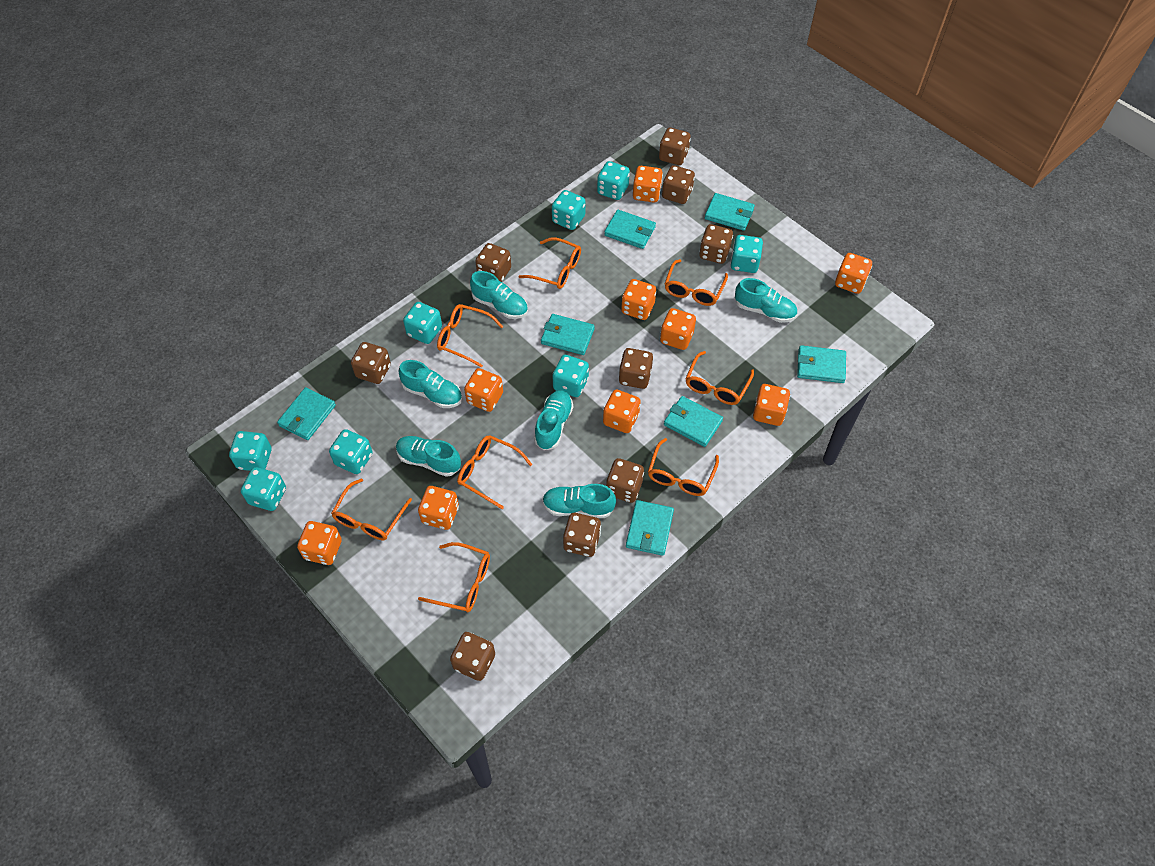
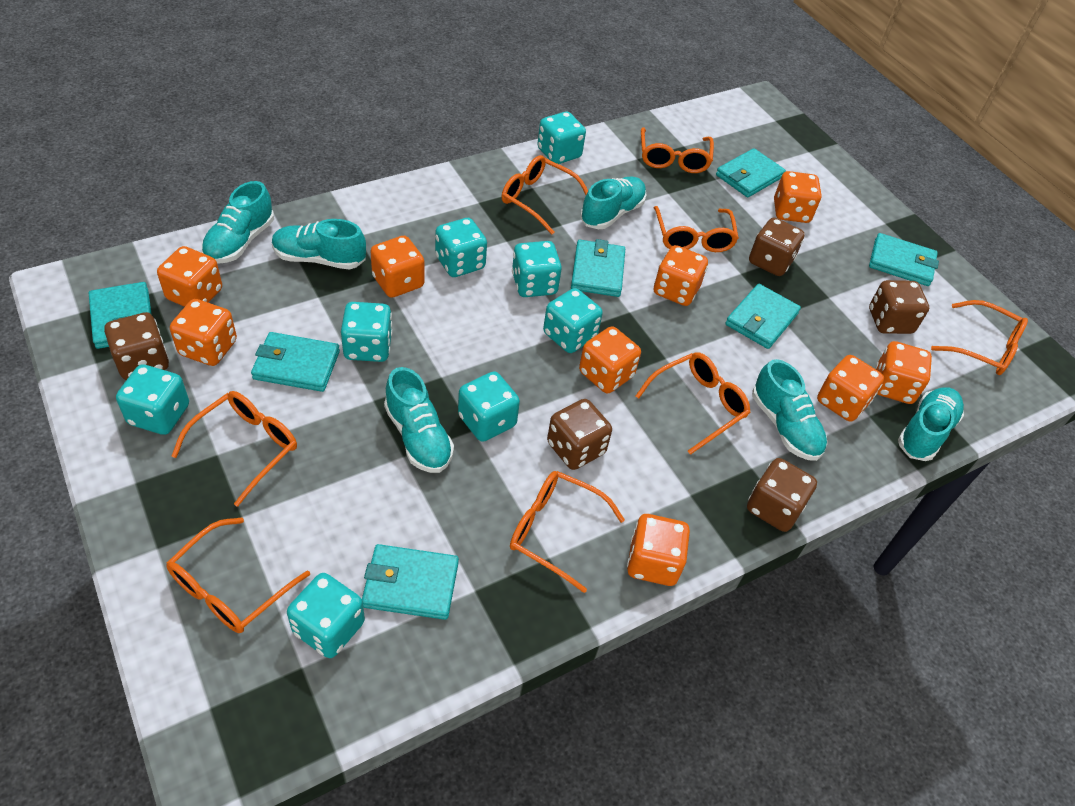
brown dice: 9 -> 5

